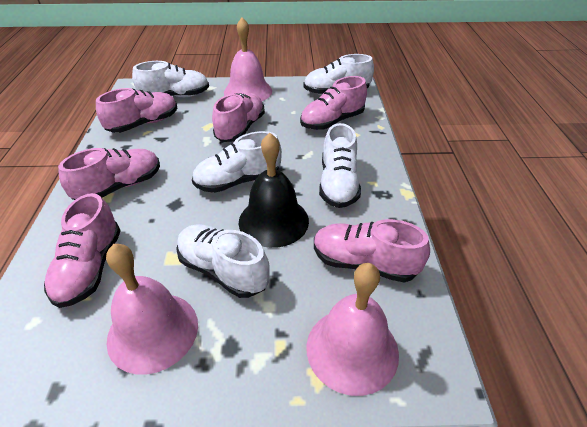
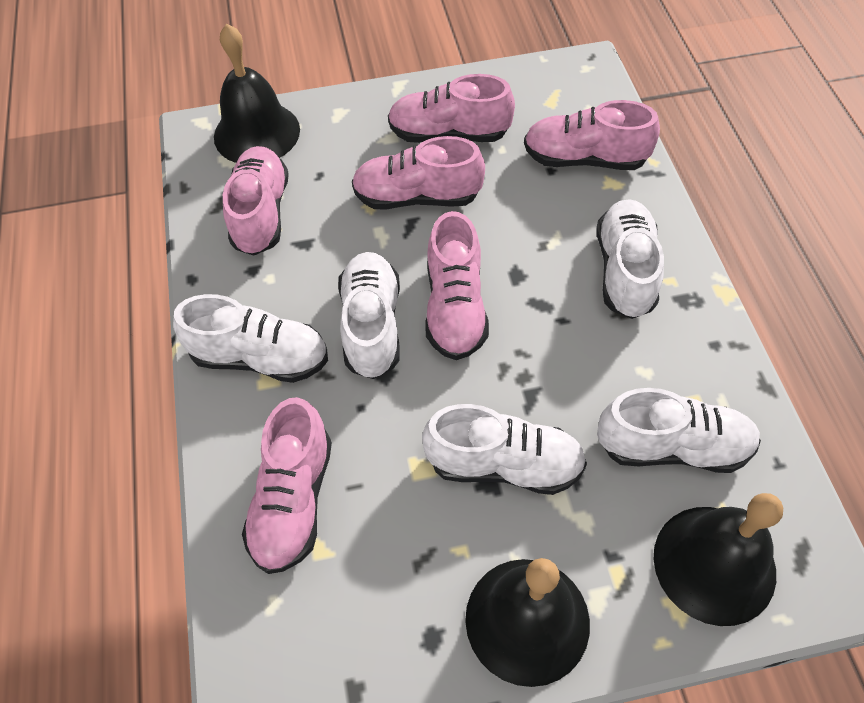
black bell: 1 -> 3
pink bell: 3 -> 0

